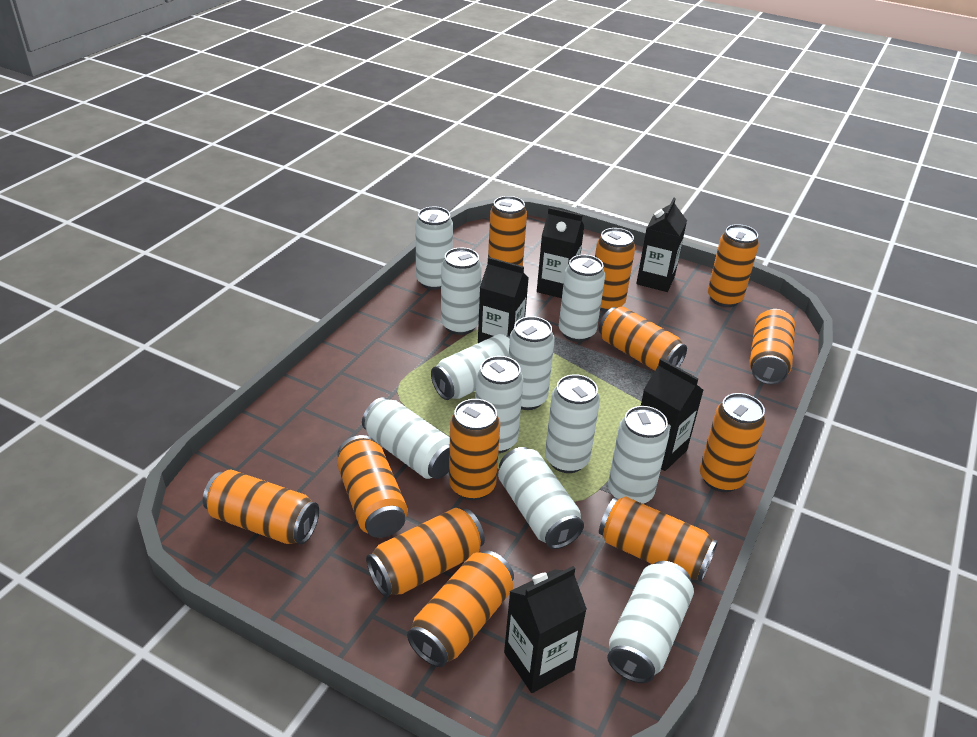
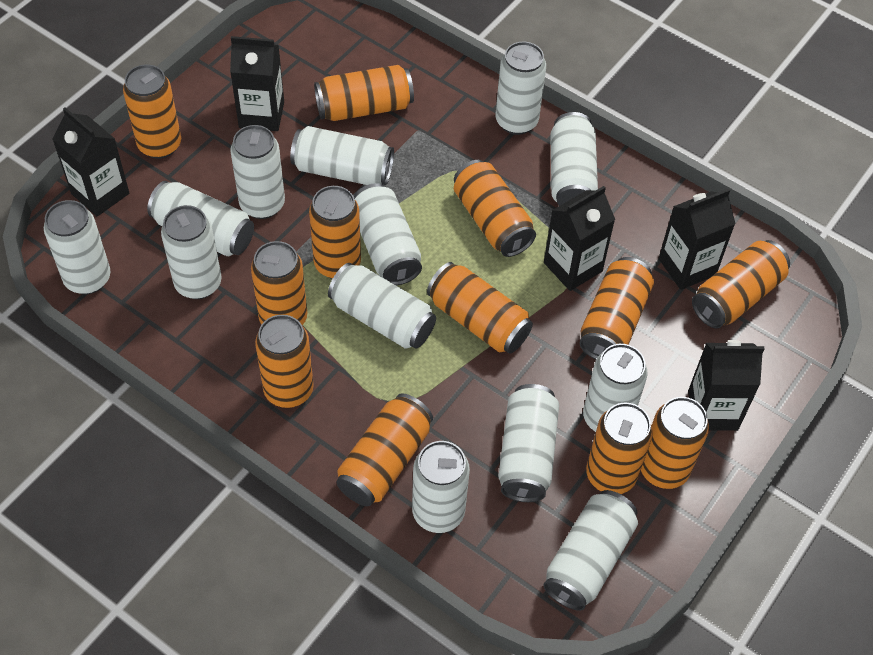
white can: 11 -> 13

